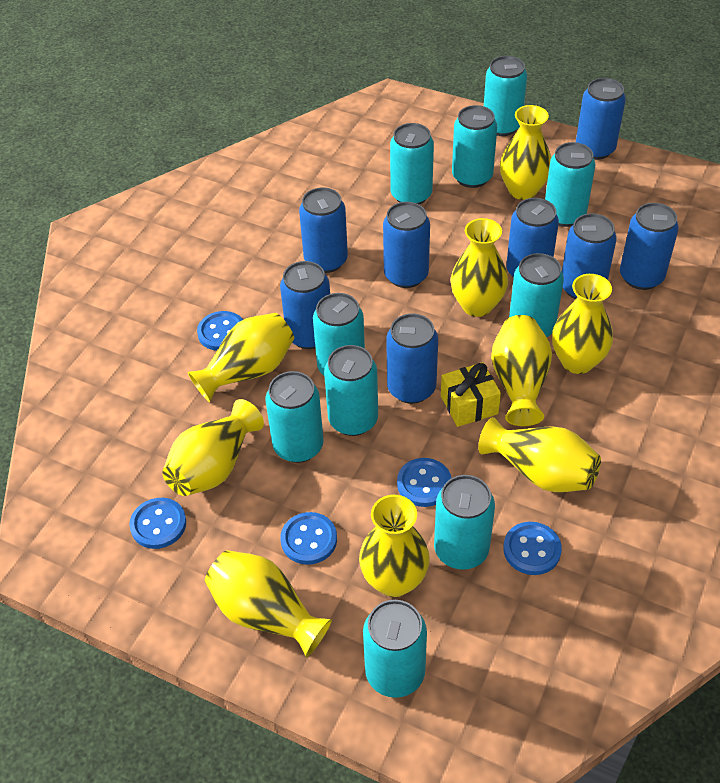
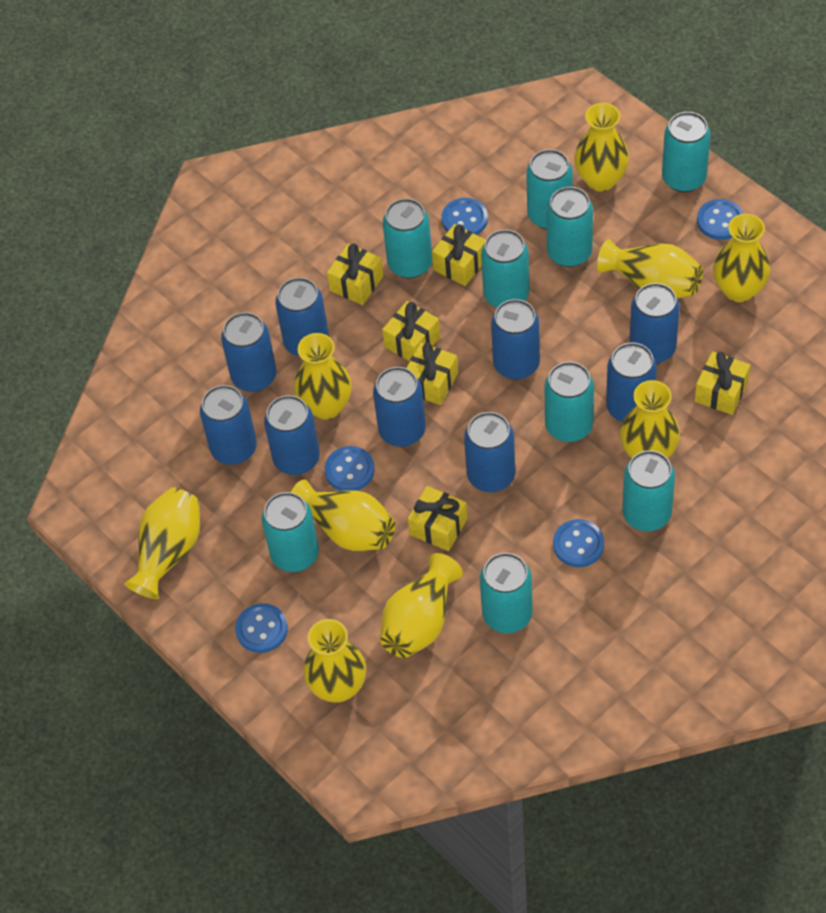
blue can: 8 -> 9
turquoise can: 10 -> 9
yellow gift: 1 -> 6

